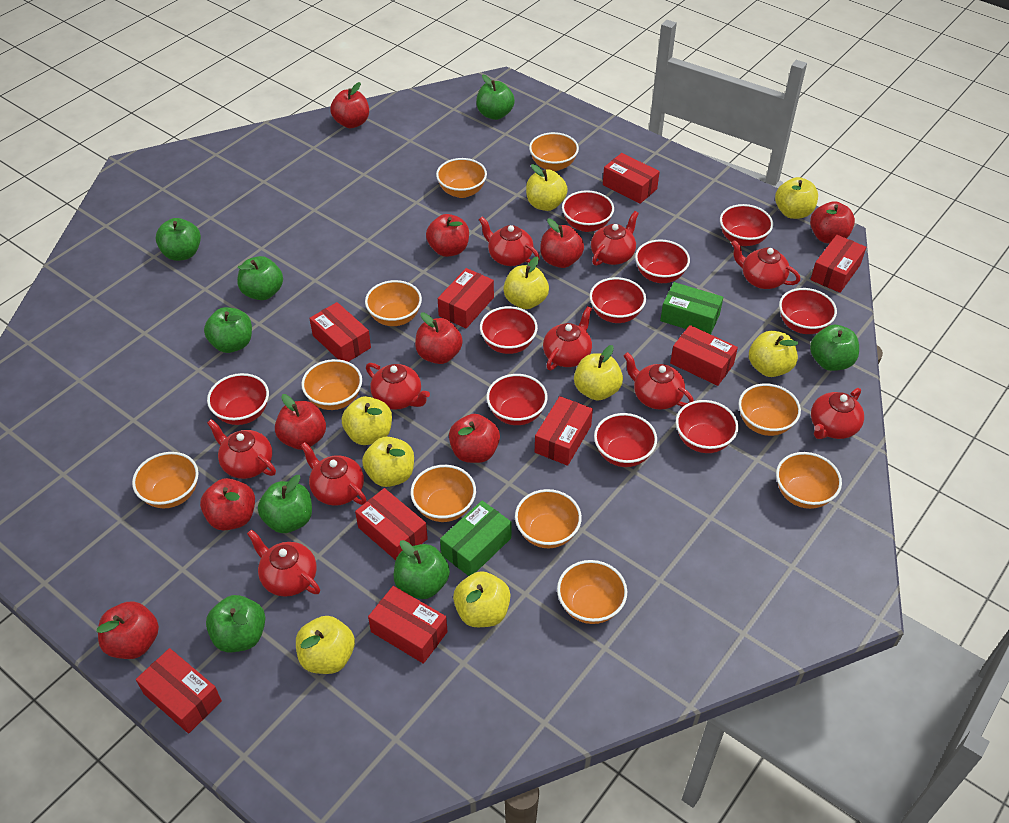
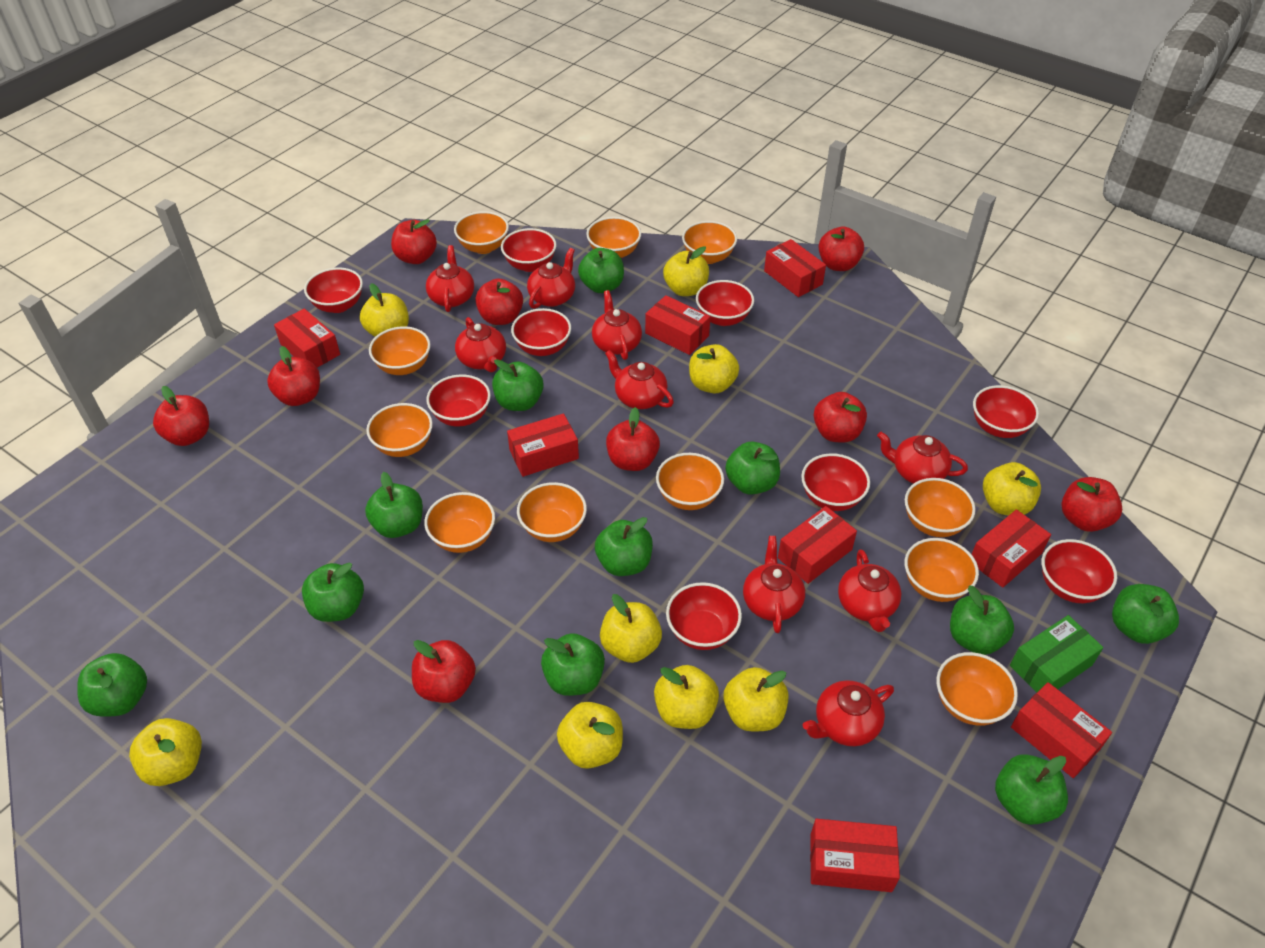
green apple: 8 -> 11
green box: 2 -> 1
orange bowl: 10 -> 11
red bowl: 10 -> 9
red box: 9 -> 8
red teapot: 10 -> 9

